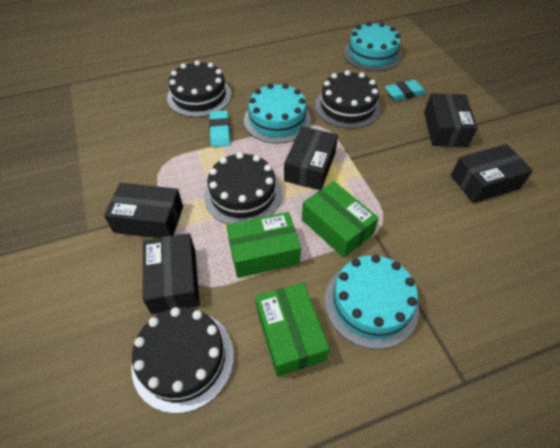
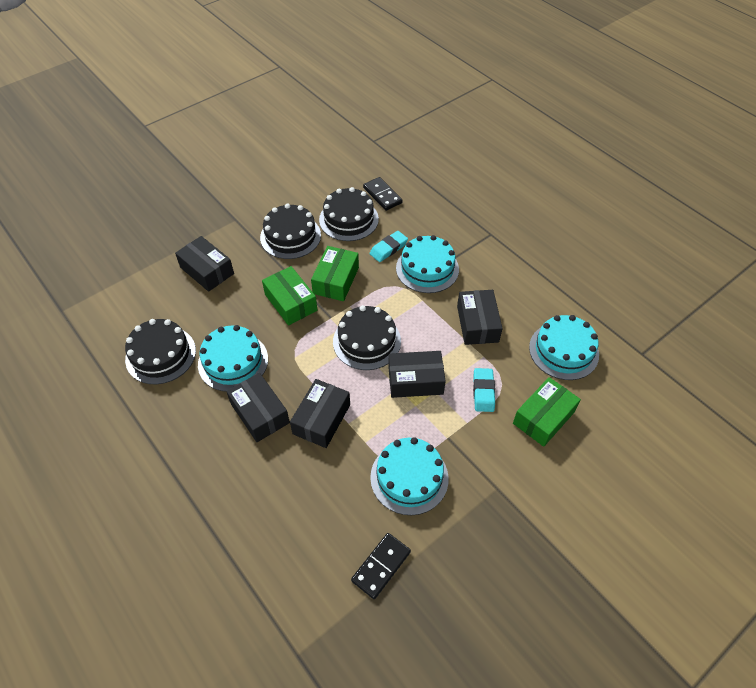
black domino: 0 -> 2
turquoise cake: 3 -> 4

